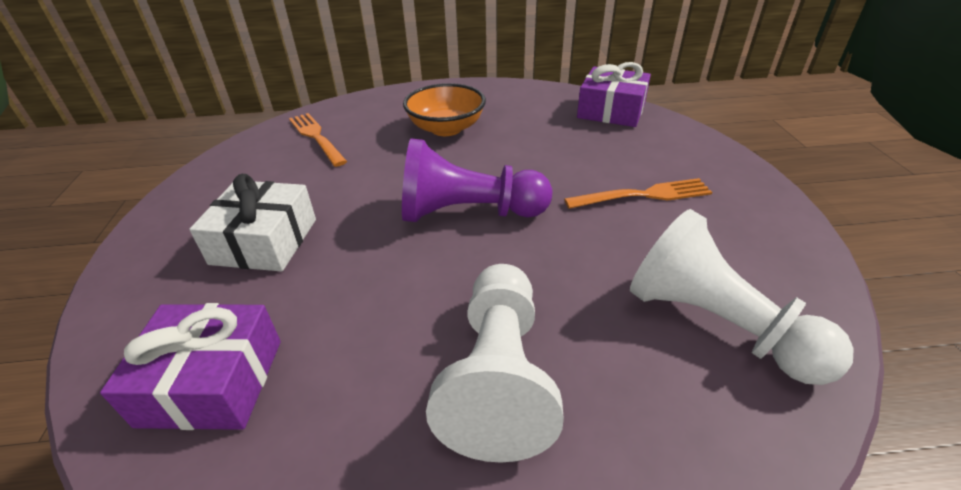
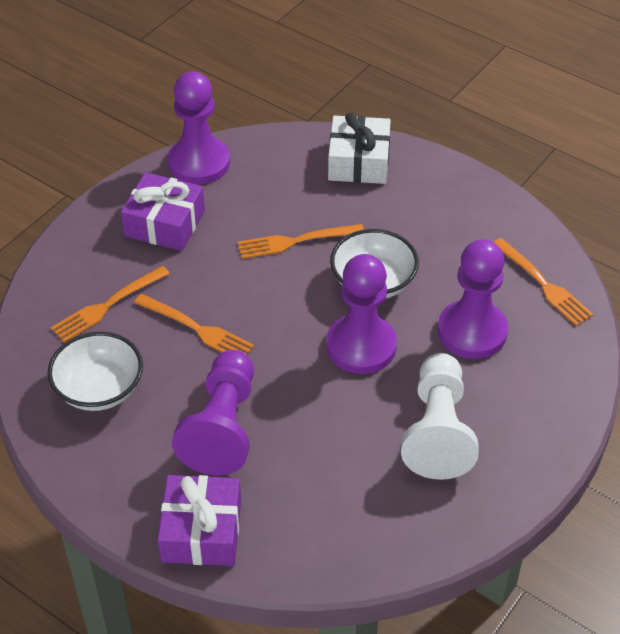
orange bowl: 1 -> 0
orange fork: 2 -> 4
purple pawn: 1 -> 4
white bowl: 0 -> 2
white pawn: 2 -> 1

